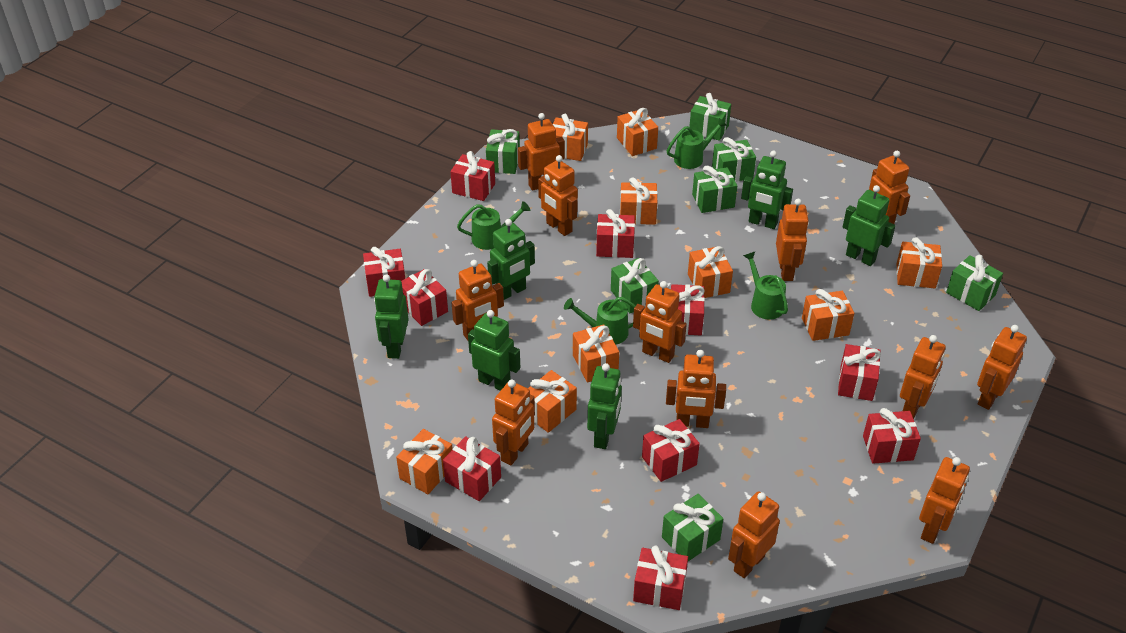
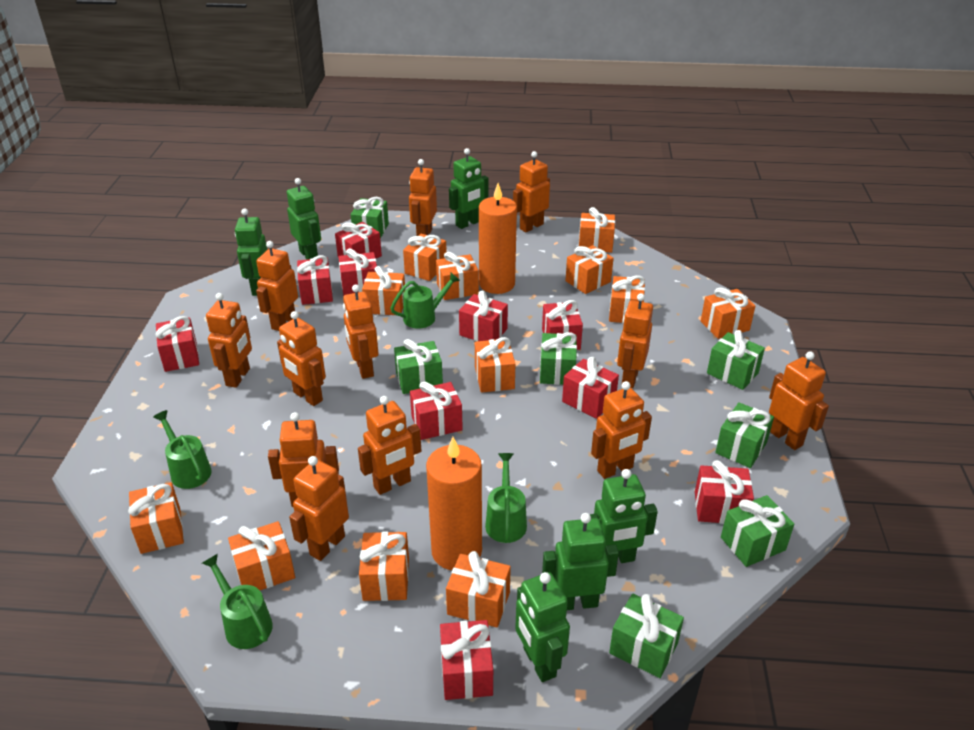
orange candle: 0 -> 2
orange gift: 9 -> 12

